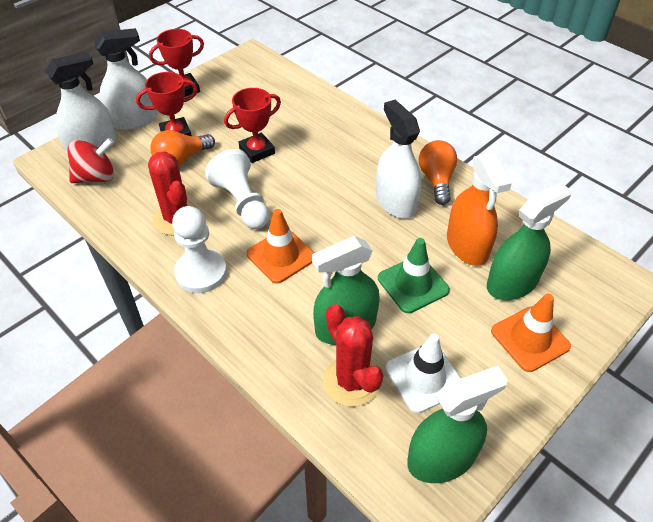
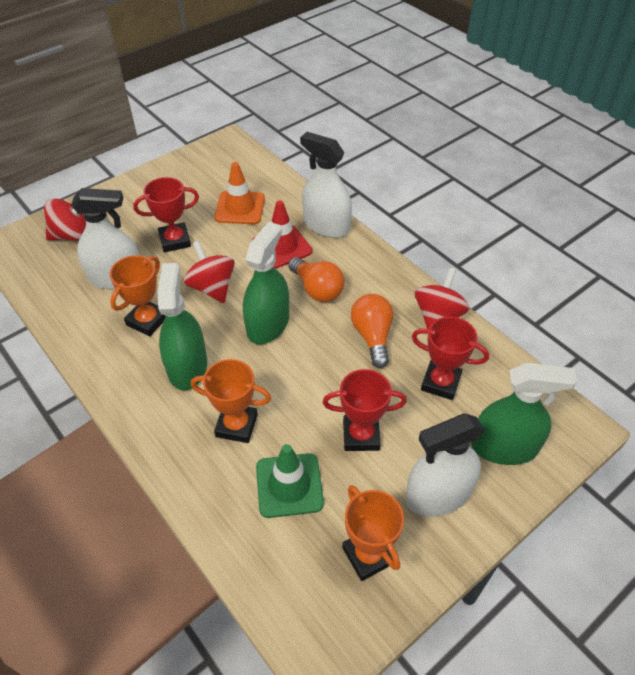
orange spray bottle: 1 -> 0
orange traffic cone: 2 -> 1
orange trophy: 0 -> 3
red cactus: 2 -> 0
red spinning top: 1 -> 3
red traffic cone: 0 -> 1
white pawn: 2 -> 0
white traffic cone: 1 -> 0

